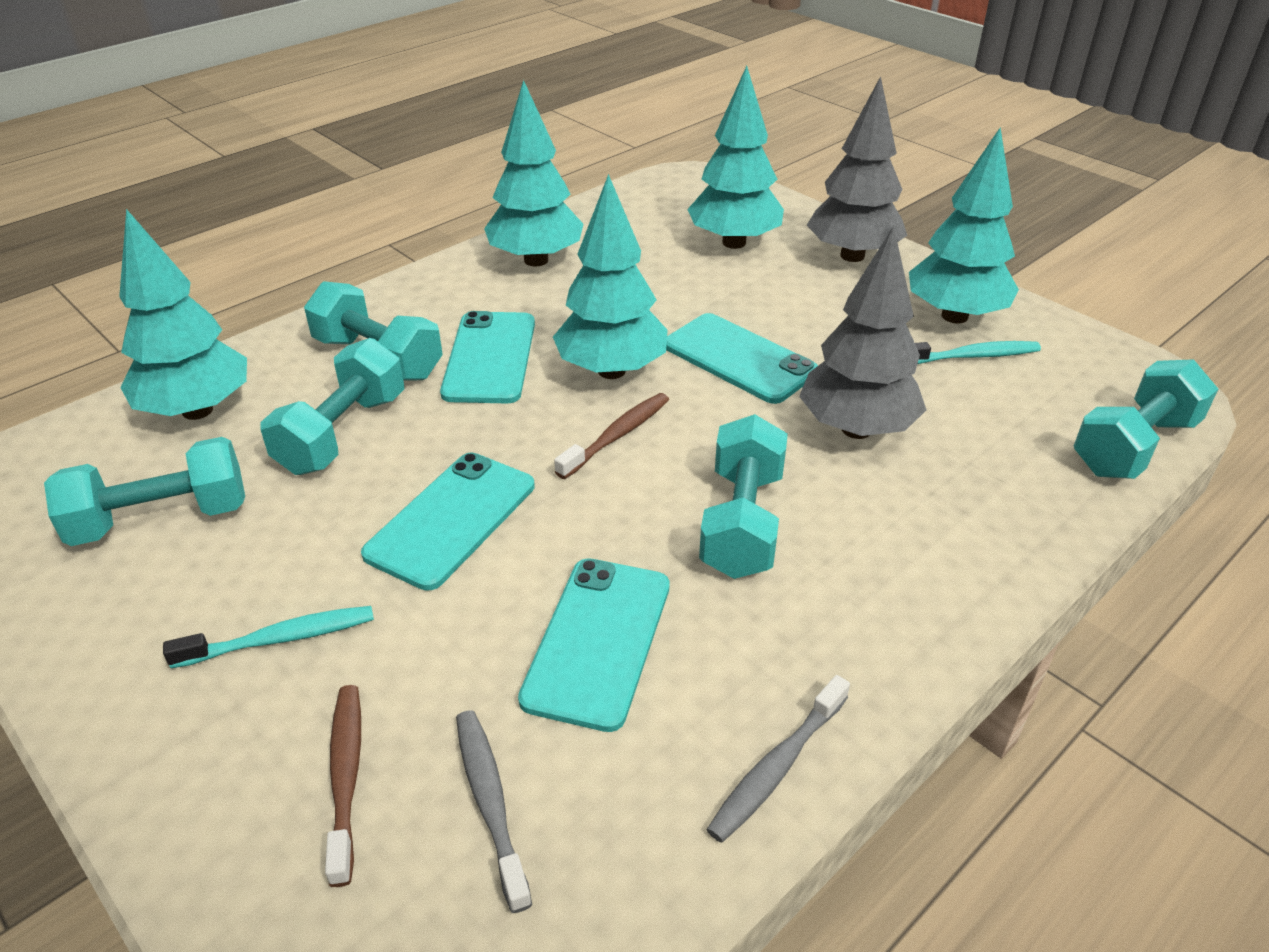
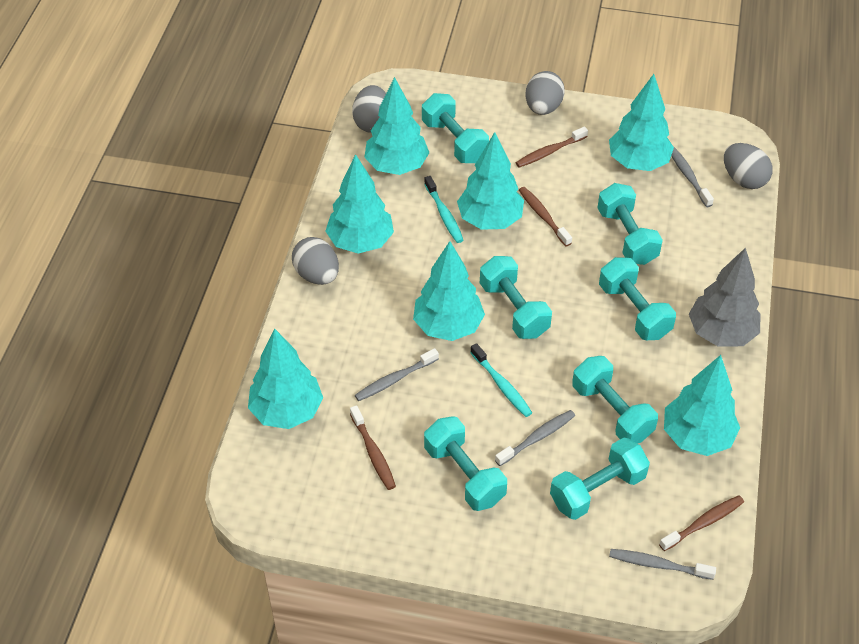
brown toothbrush: 2 -> 4
grey egg: 0 -> 4
grey toothbrush: 2 -> 4
grey tree: 2 -> 1
turquoise dumbbell: 5 -> 7
turquoise phone: 4 -> 0
turquoise tree: 5 -> 7

